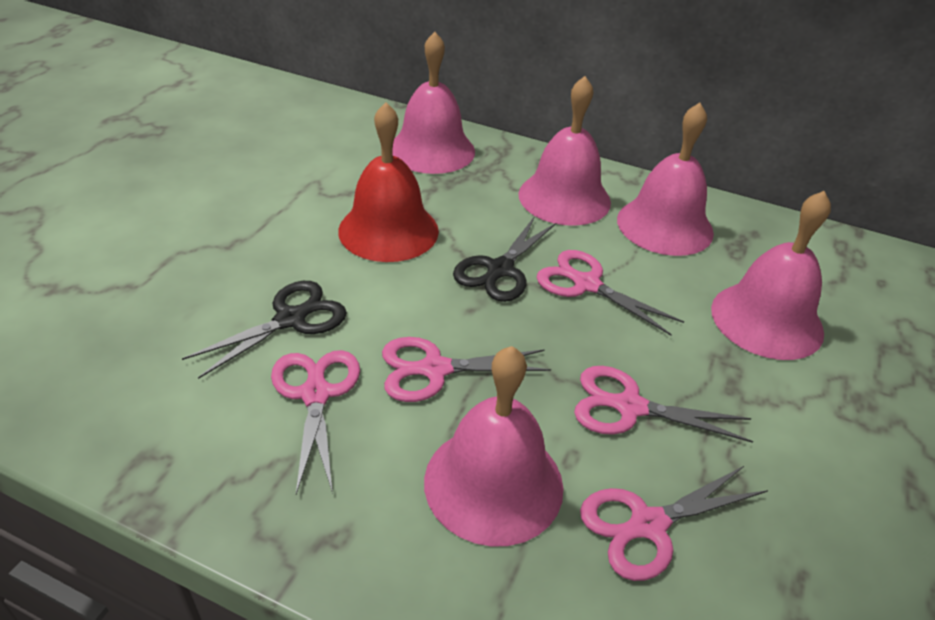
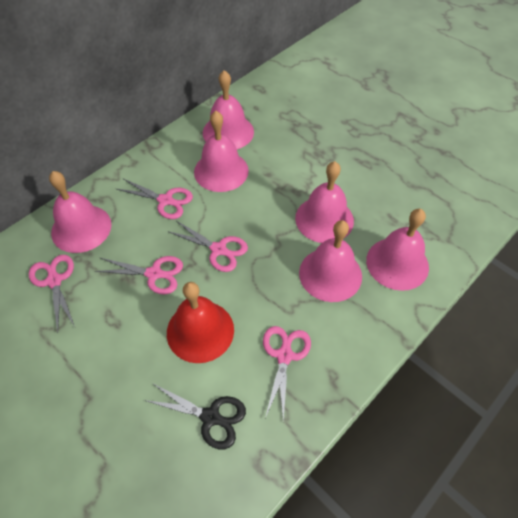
black scissors: 2 -> 1
pink bell: 5 -> 6

